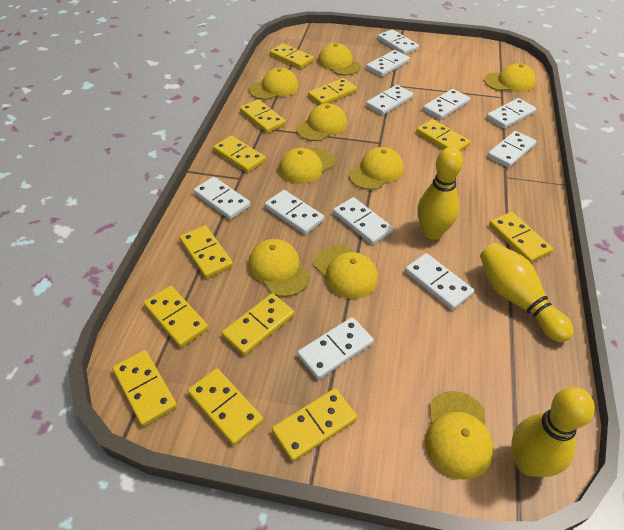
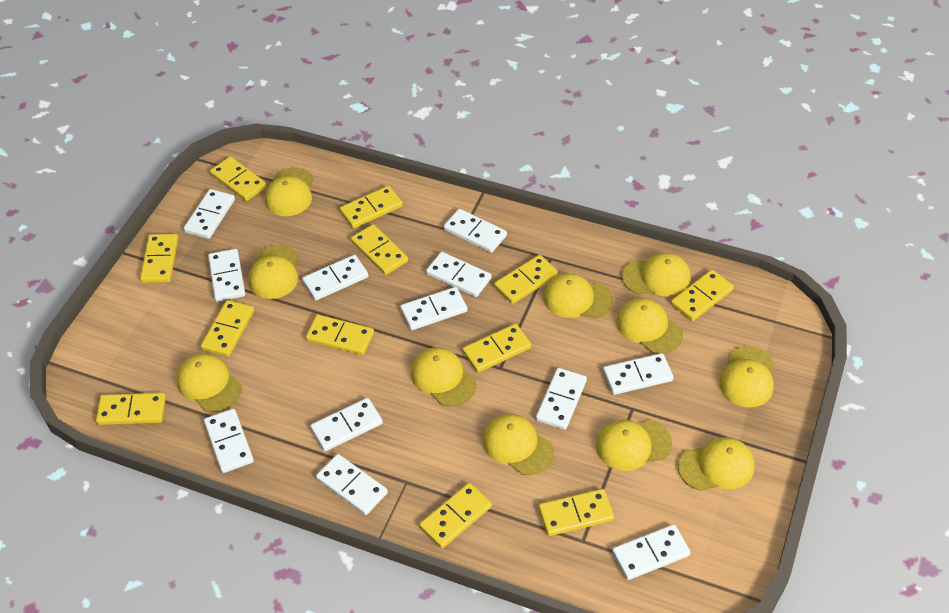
white domino: 11 -> 12
yellow bowling pin: 3 -> 0
yellow cap: 9 -> 11

